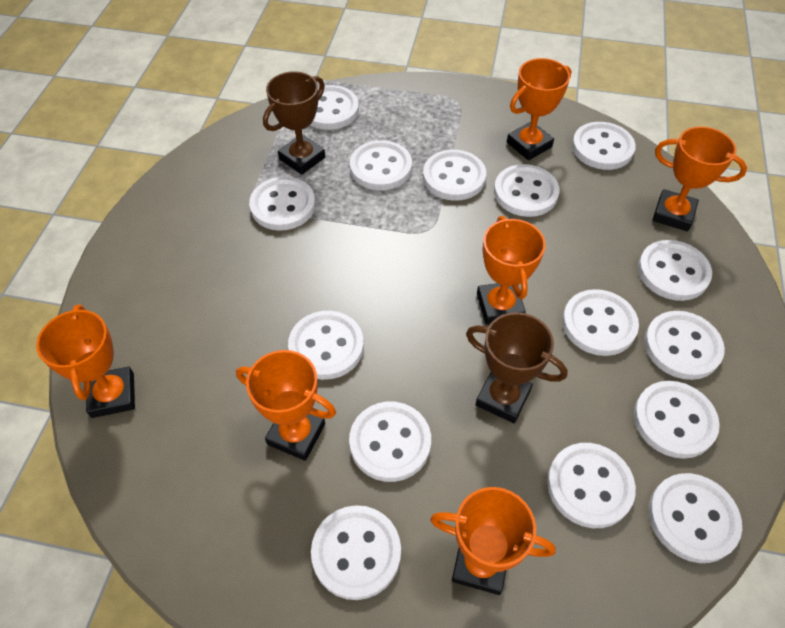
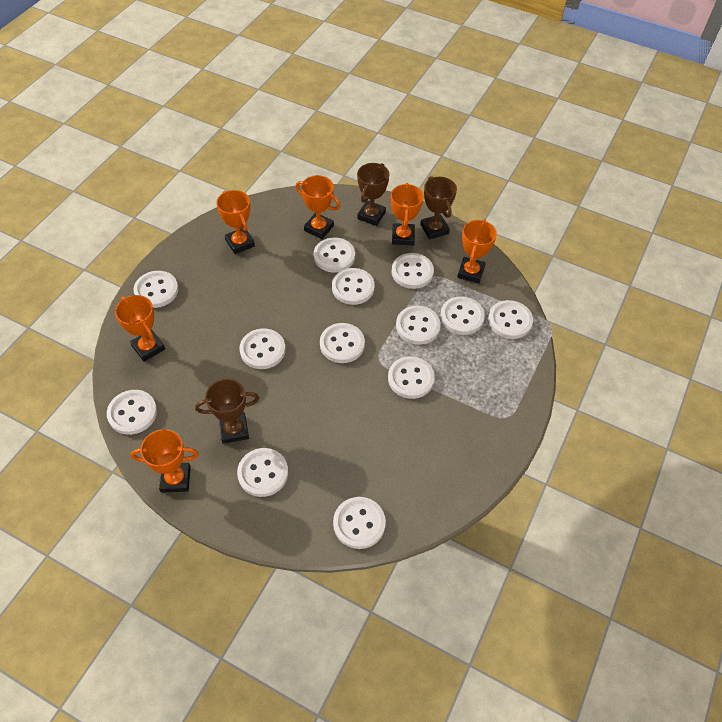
brown trophy: 2 -> 3
white button: 15 -> 13

